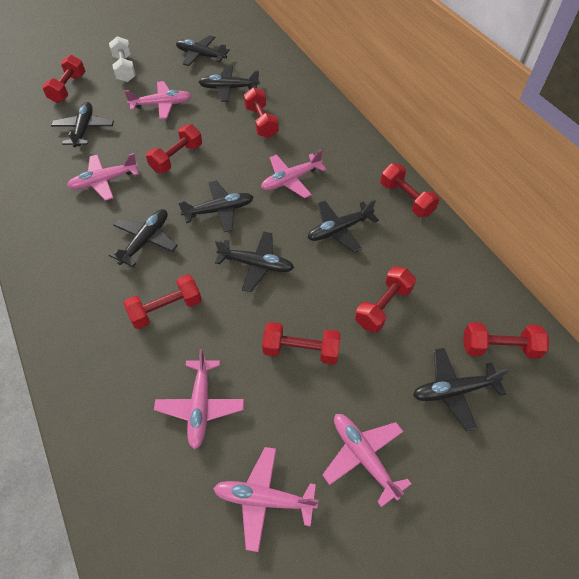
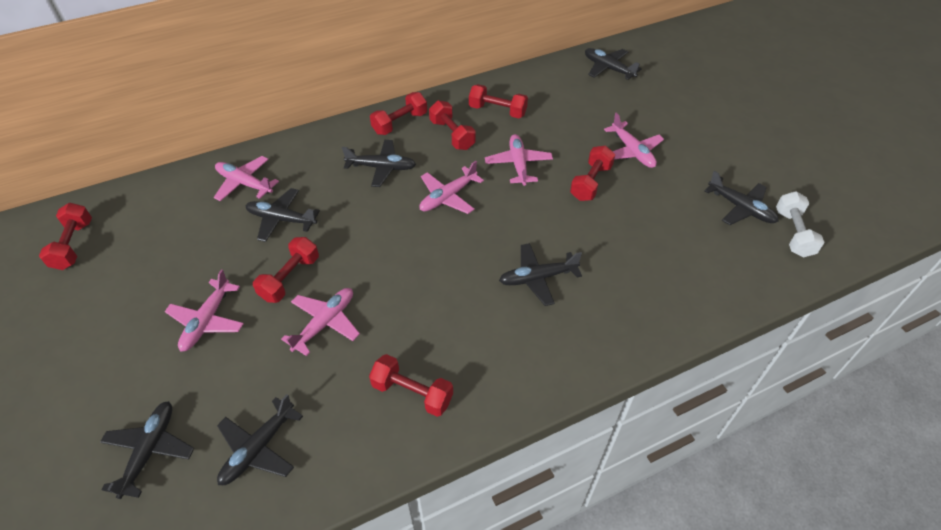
black plane: 8 -> 7
red dumbbell: 8 -> 7

